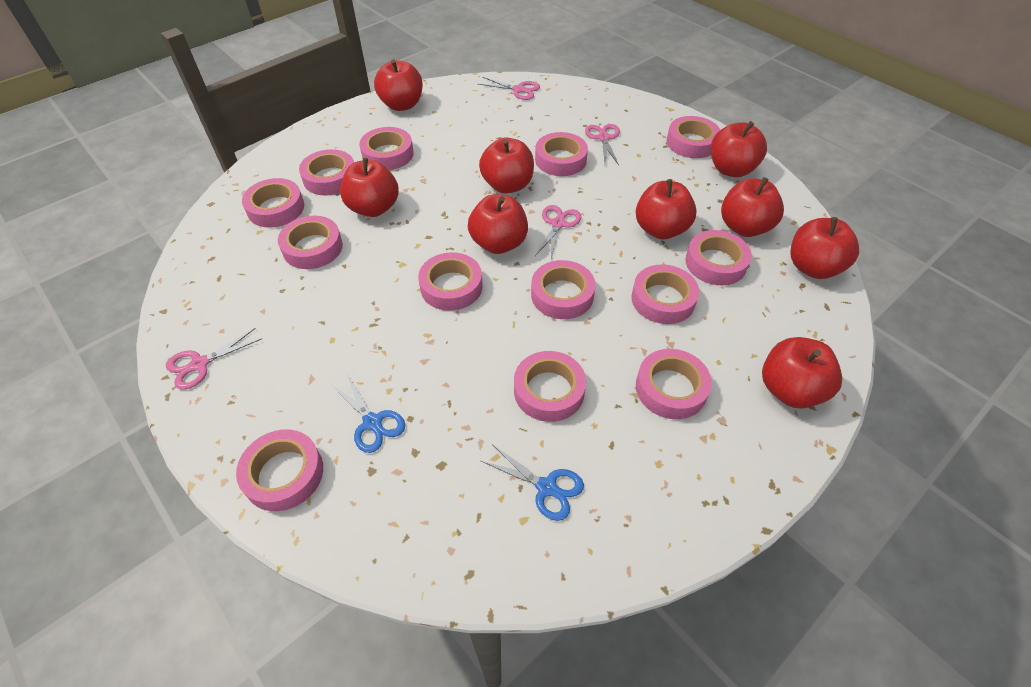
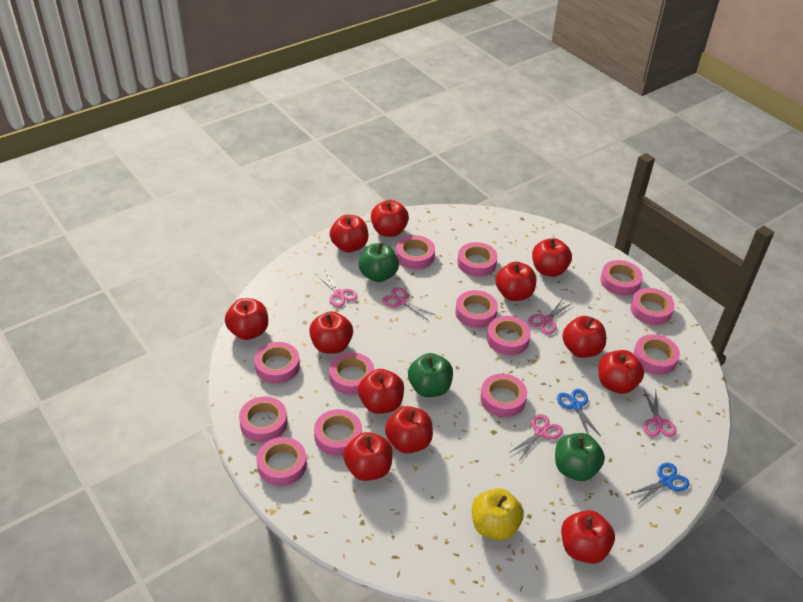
green apple: 0 -> 3
pink scissors: 4 -> 5
red apple: 9 -> 12
yellow apple: 0 -> 1

